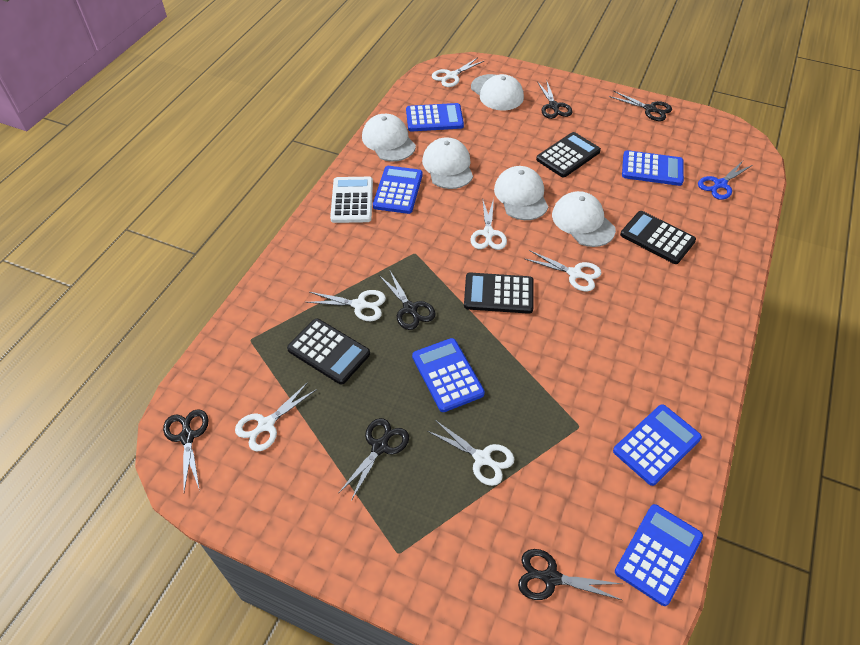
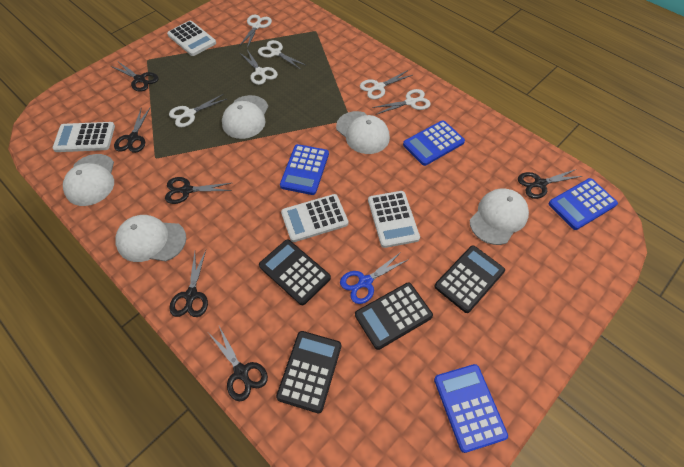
blue calculator: 6 -> 4
white calculator: 1 -> 4

